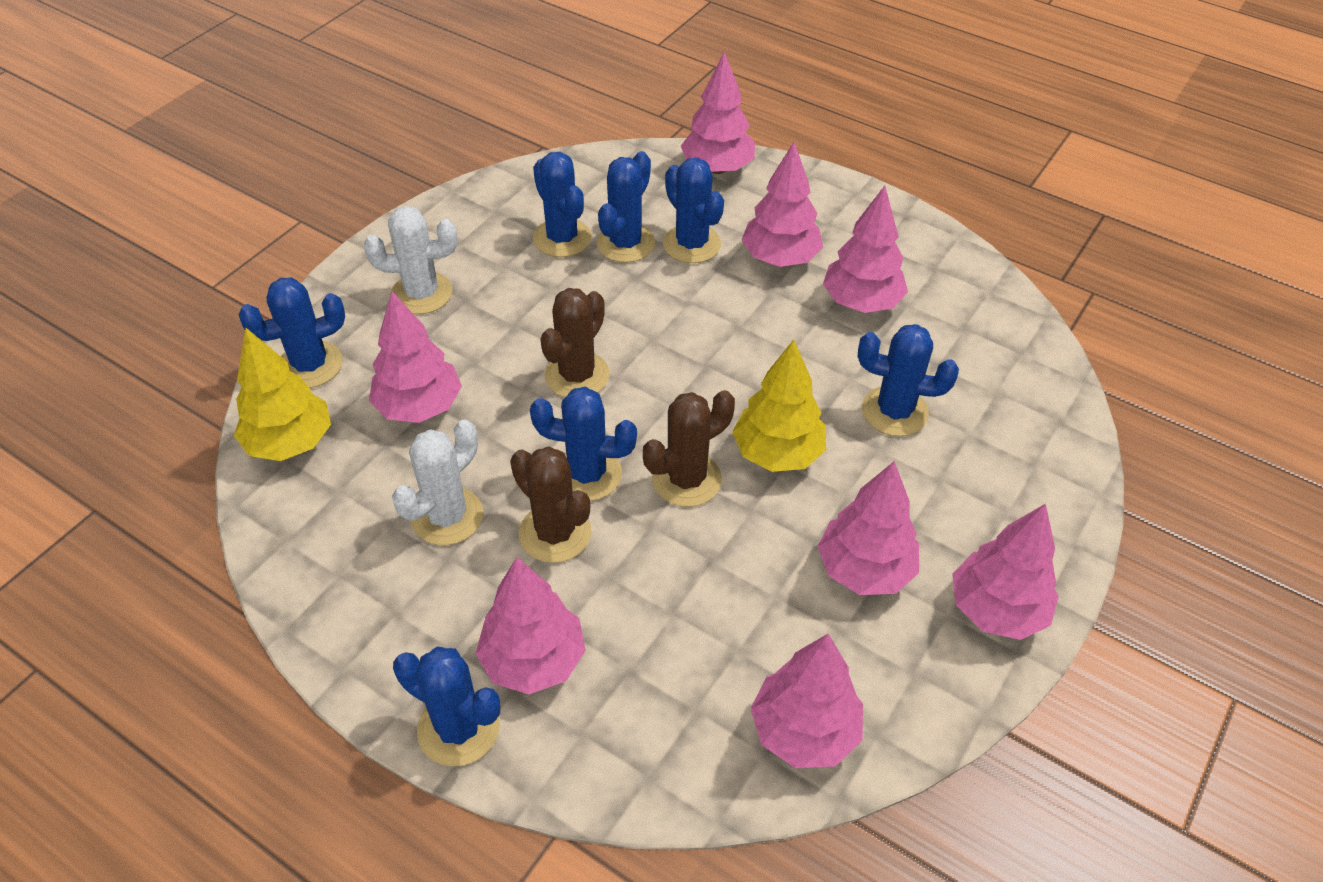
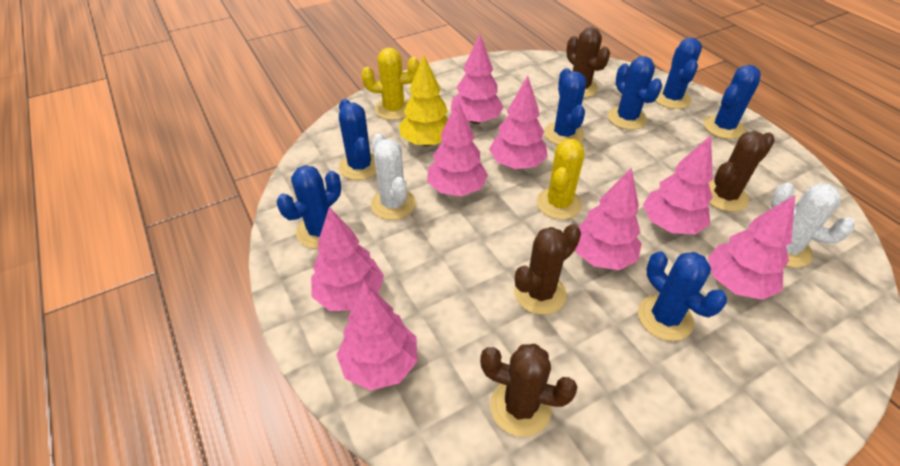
brown cactus: 3 -> 4
yellow cactus: 0 -> 2
yellow tree: 2 -> 1

